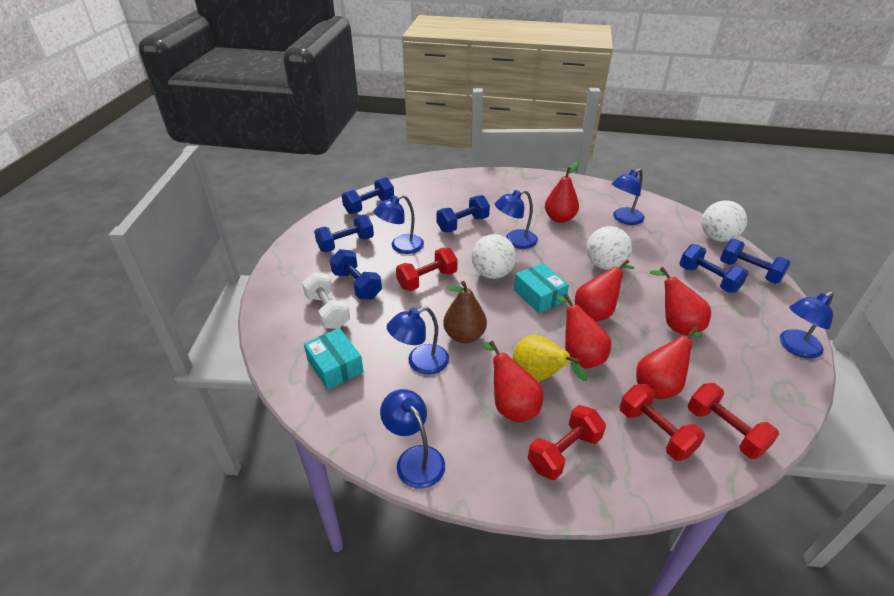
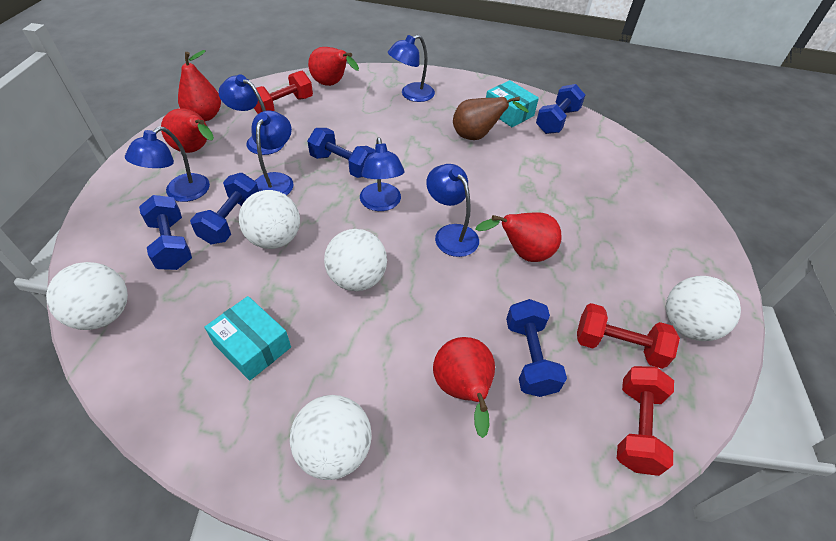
blue dumbbell: 6 -> 5
red dumbbell: 4 -> 3
red pear: 6 -> 5
white ball: 3 -> 5
white dumbbell: 1 -> 0
yellow pear: 1 -> 0

